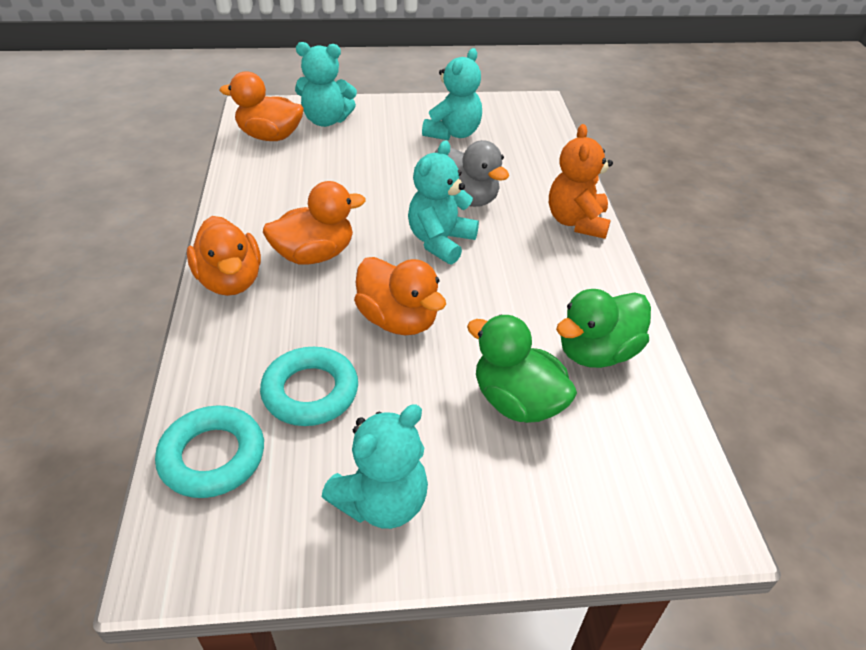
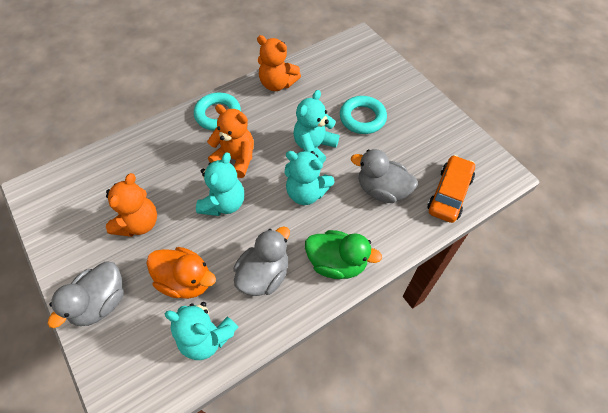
green duck: 2 -> 1
grey duck: 1 -> 3
orange car: 0 -> 1
orange duck: 4 -> 1
orange teddy bear: 1 -> 3

